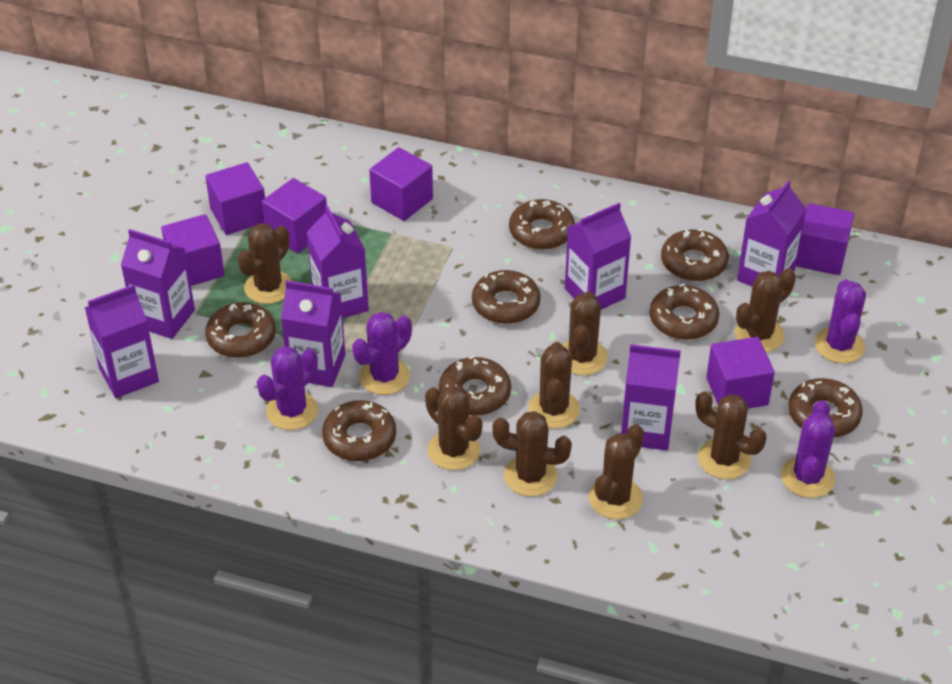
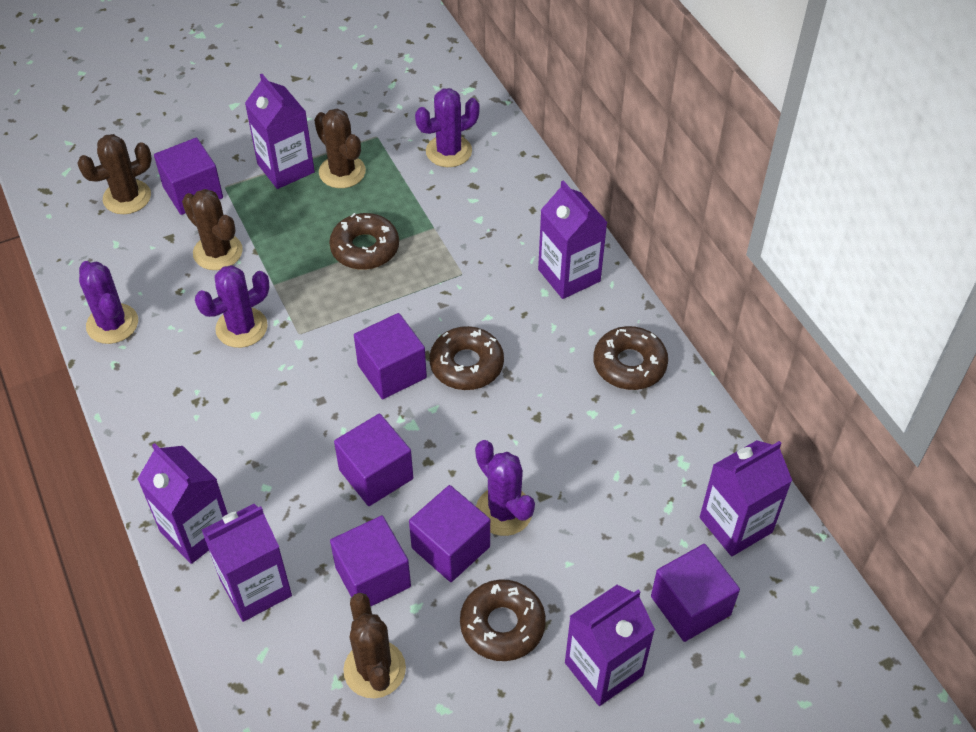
brown cactus: 8 -> 4
brown donut: 8 -> 4
purple carton: 7 -> 6

